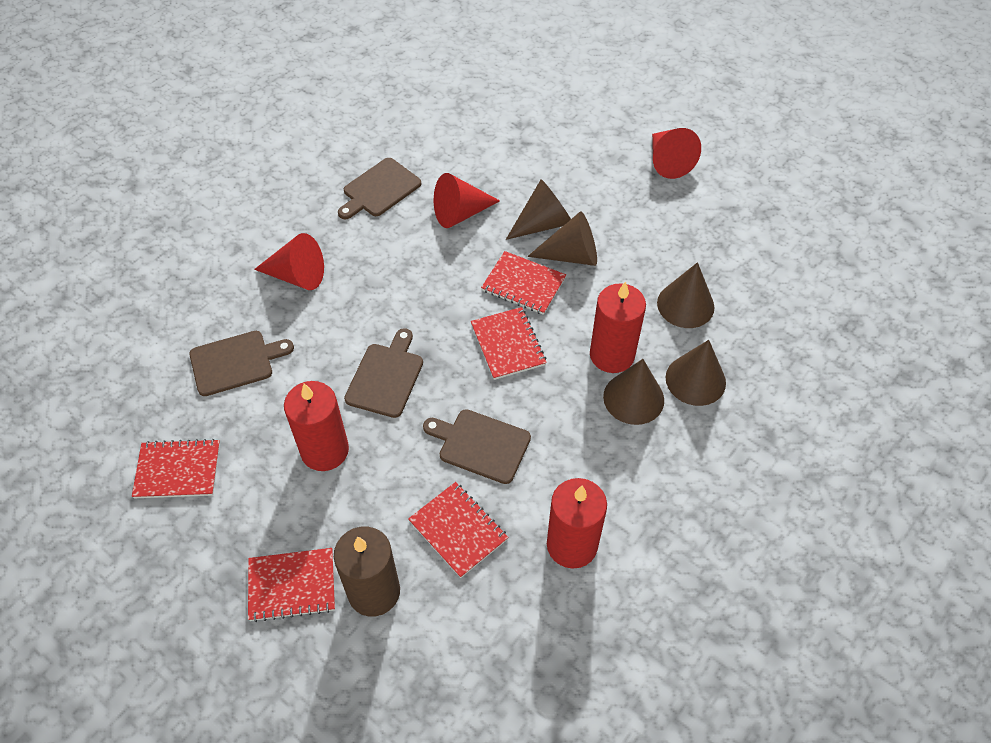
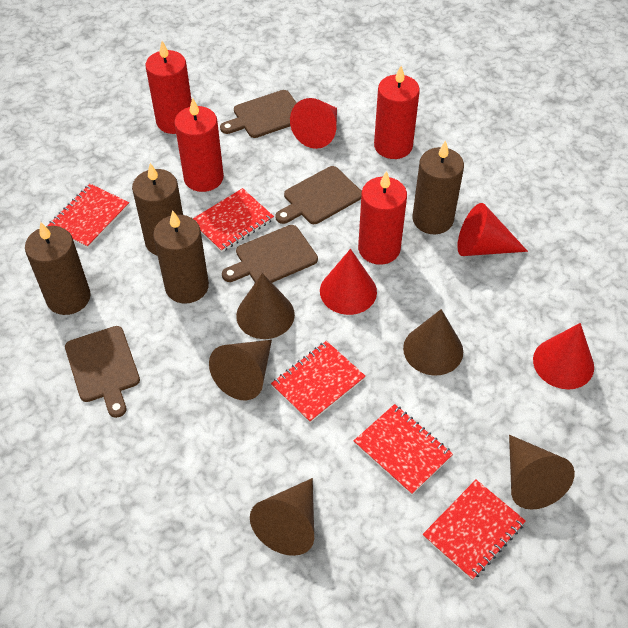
brown candle: 1 -> 4
red candle: 3 -> 4
red cone: 3 -> 4

